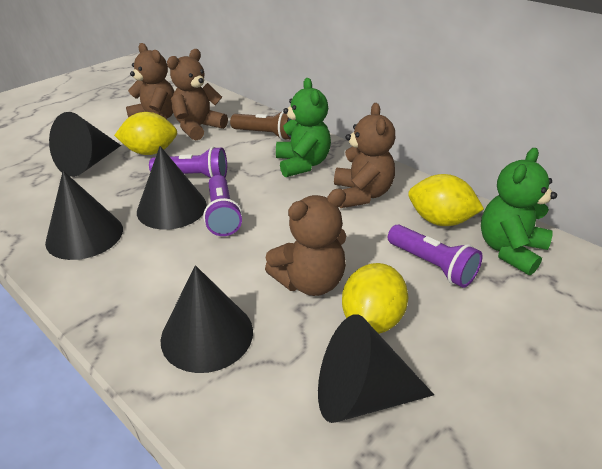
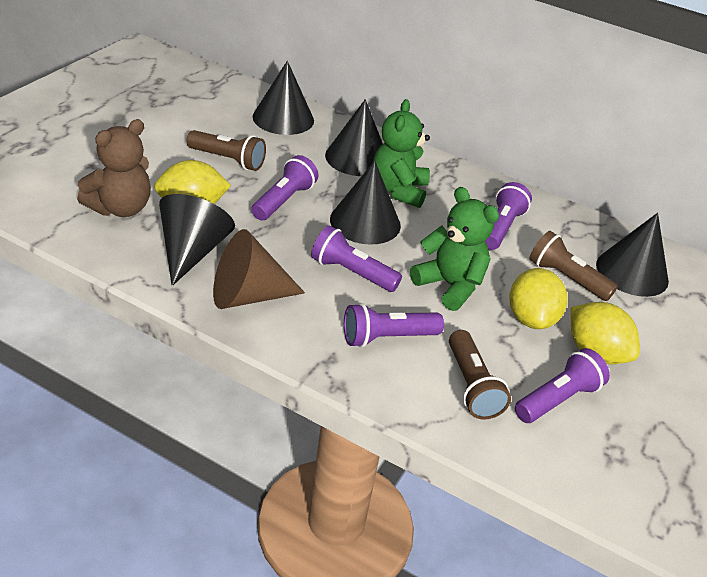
brown cone: 0 -> 1
brown flashlight: 1 -> 3
brown teddy bear: 4 -> 1
purple flashlight: 3 -> 5

